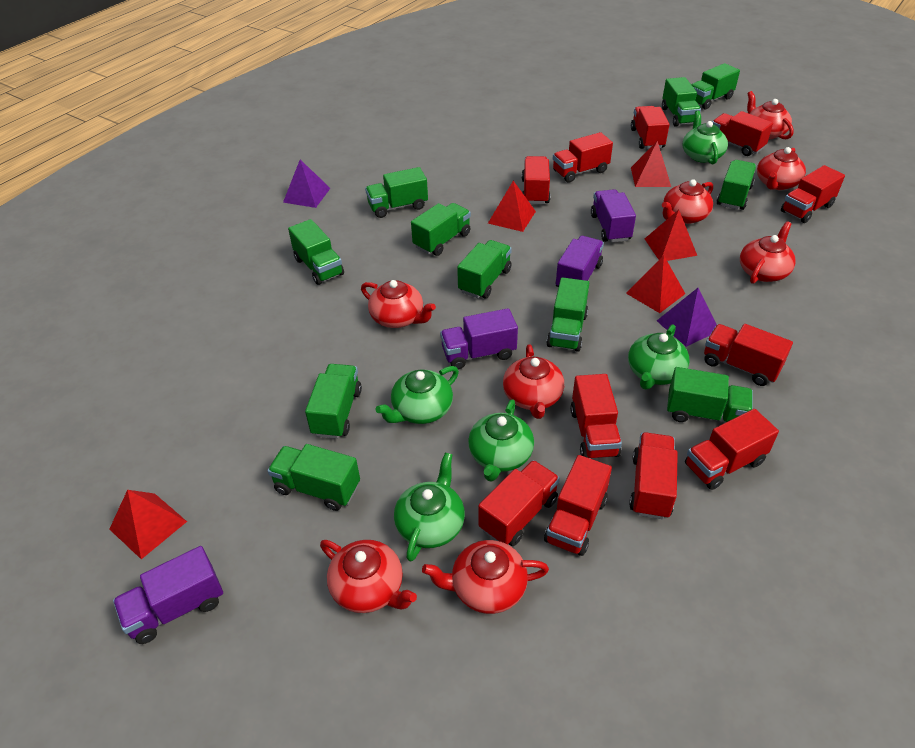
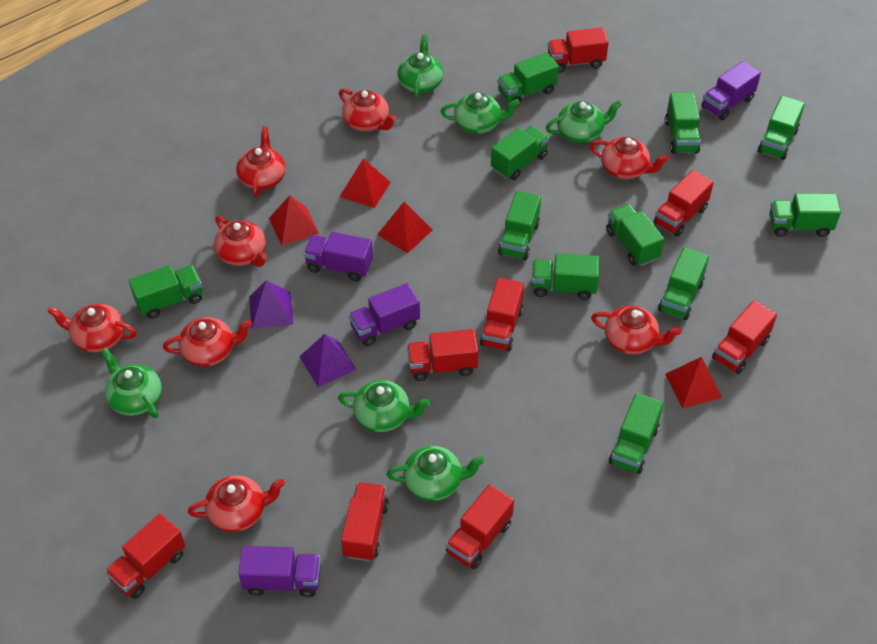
green teapot: 5 -> 6
red pyramid: 5 -> 4
red truck: 11 -> 8

